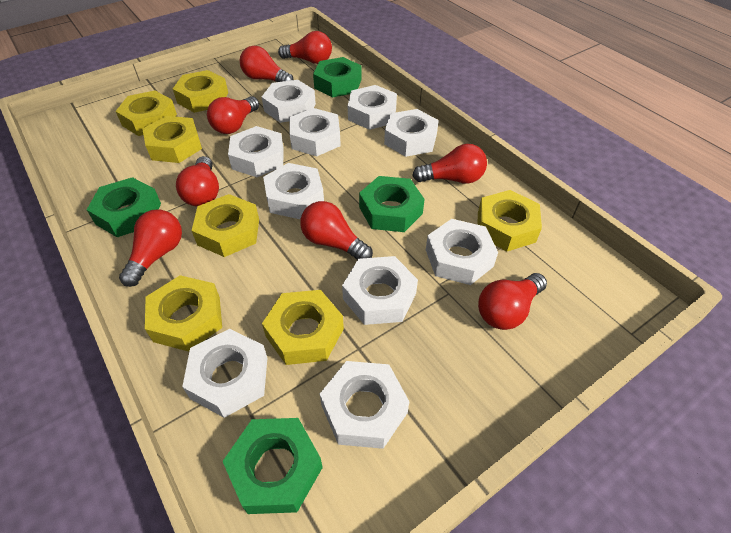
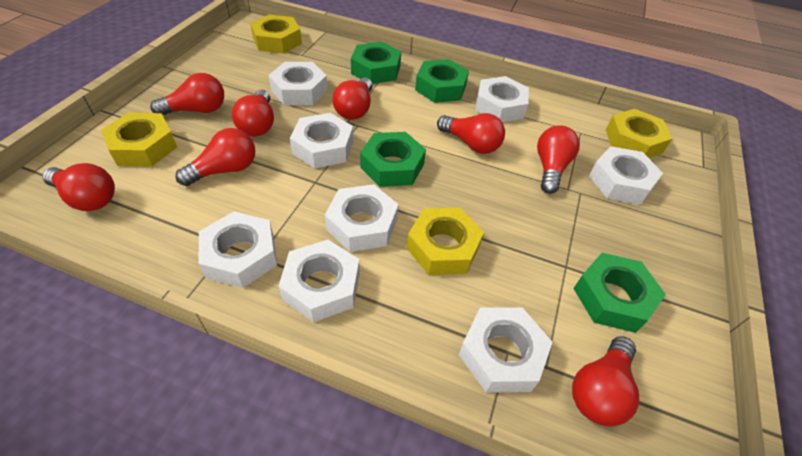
white nut: 10 -> 8
yellow nut: 7 -> 4

